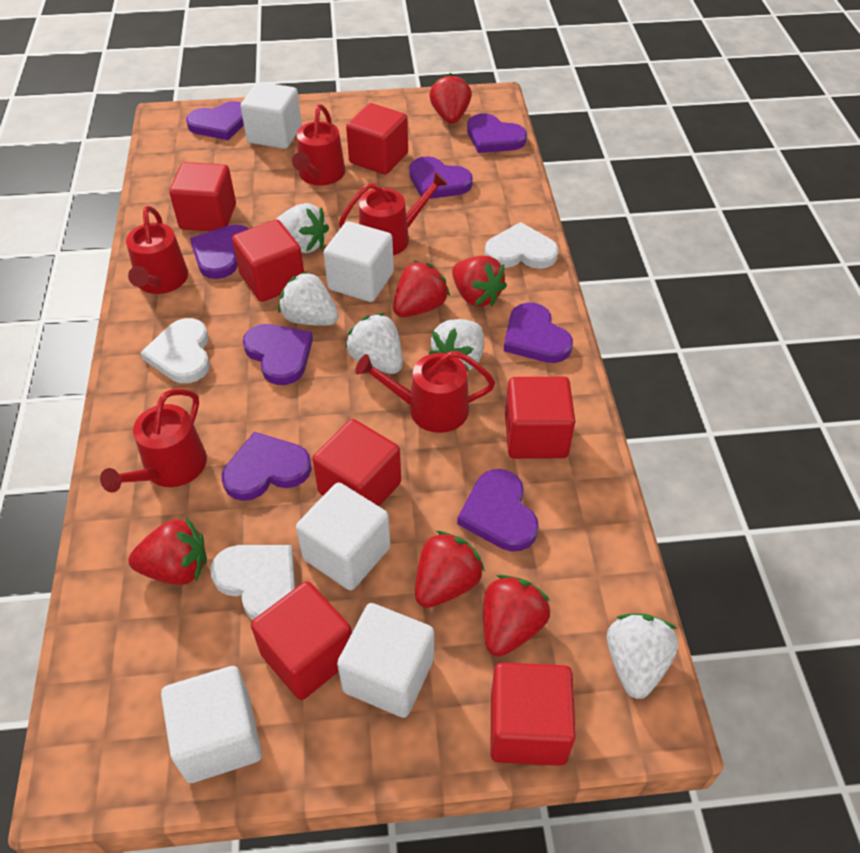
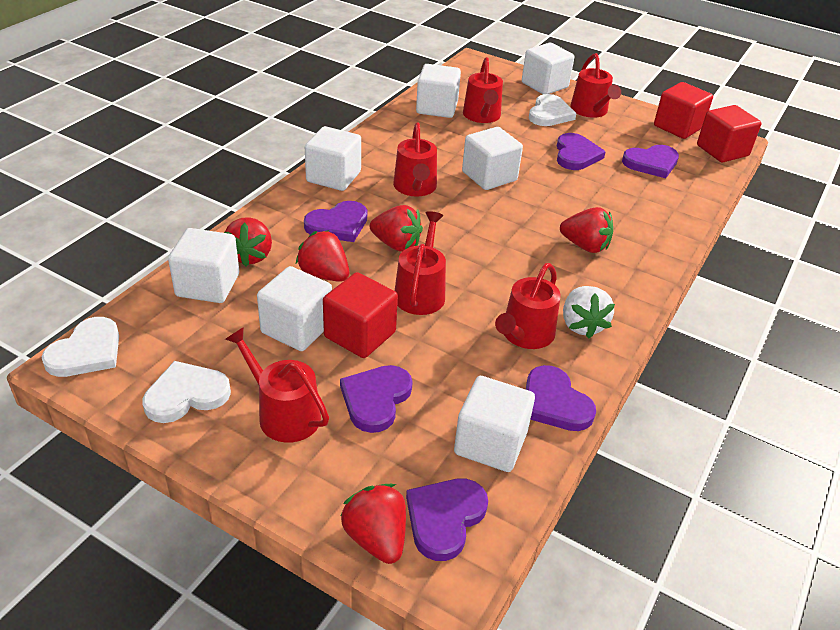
purple heart: 8 -> 6
red cube: 7 -> 3
red strawberry: 6 -> 5
red watering can: 5 -> 6
white cube: 5 -> 7
white strawberry: 5 -> 1

